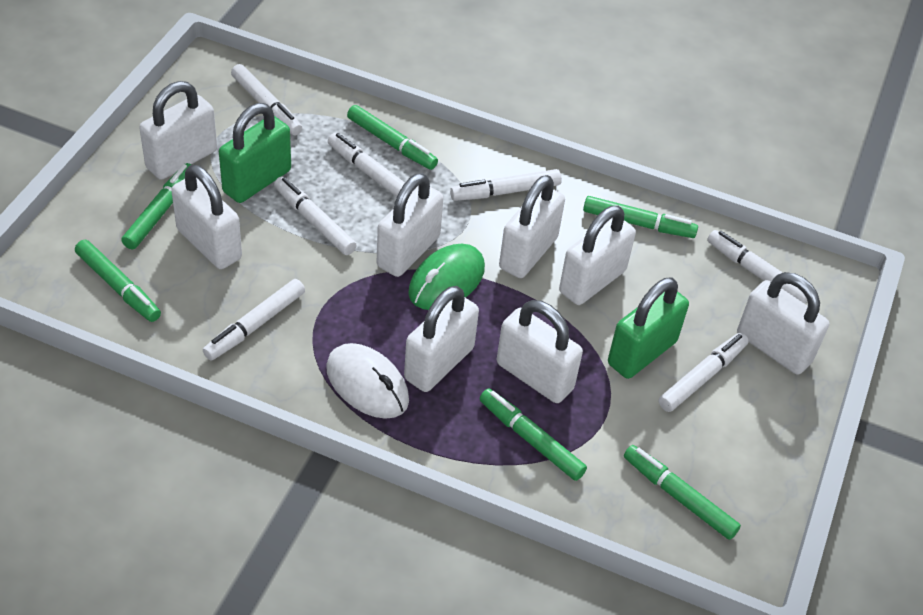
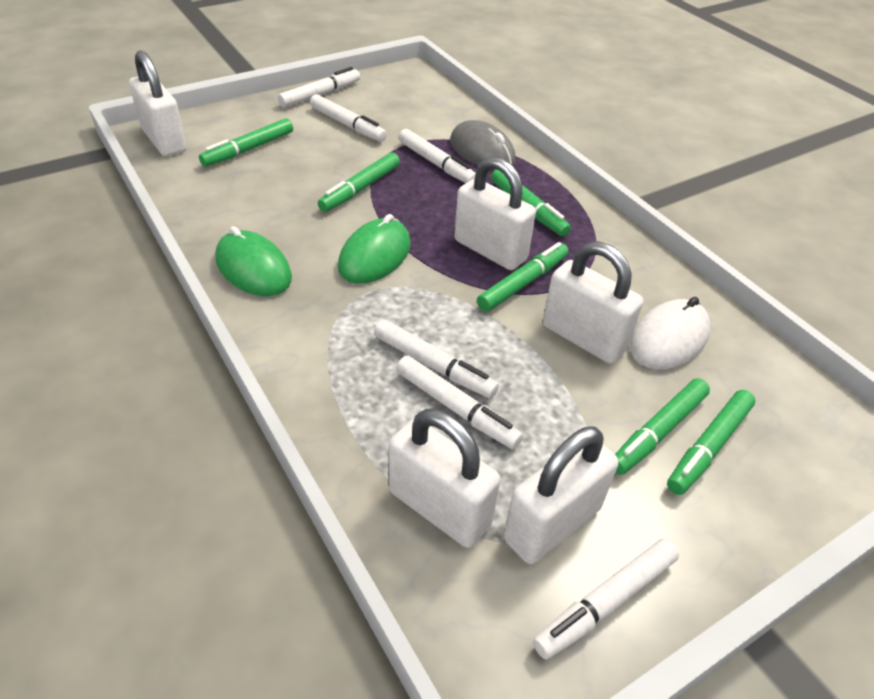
green mouse: 1 -> 2
green padlock: 2 -> 0
grey mouse: 0 -> 1
white marker: 7 -> 6
white padlock: 8 -> 5

